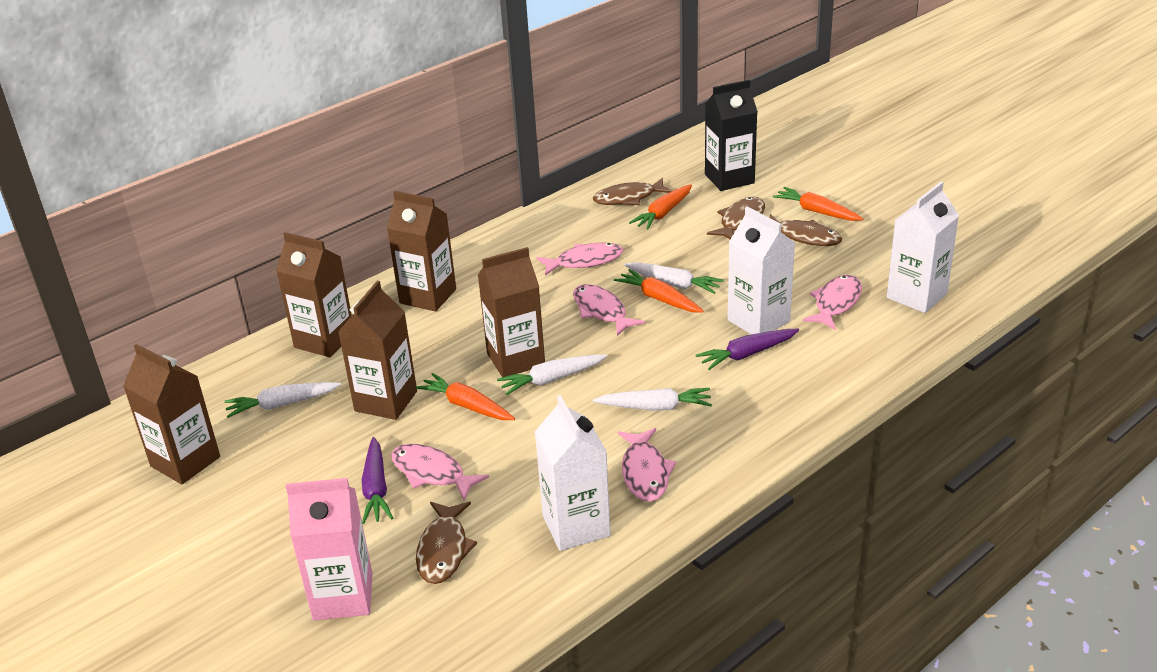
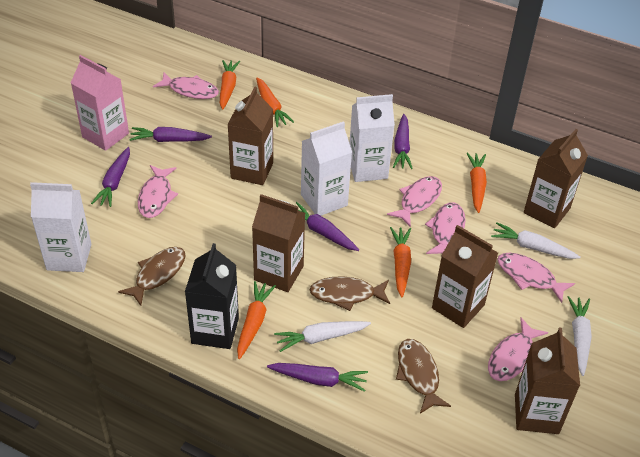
brown fish: 4 -> 3
orange carrot: 4 -> 5
pink fish: 5 -> 6
purple carrot: 2 -> 5
white carrot: 4 -> 3

